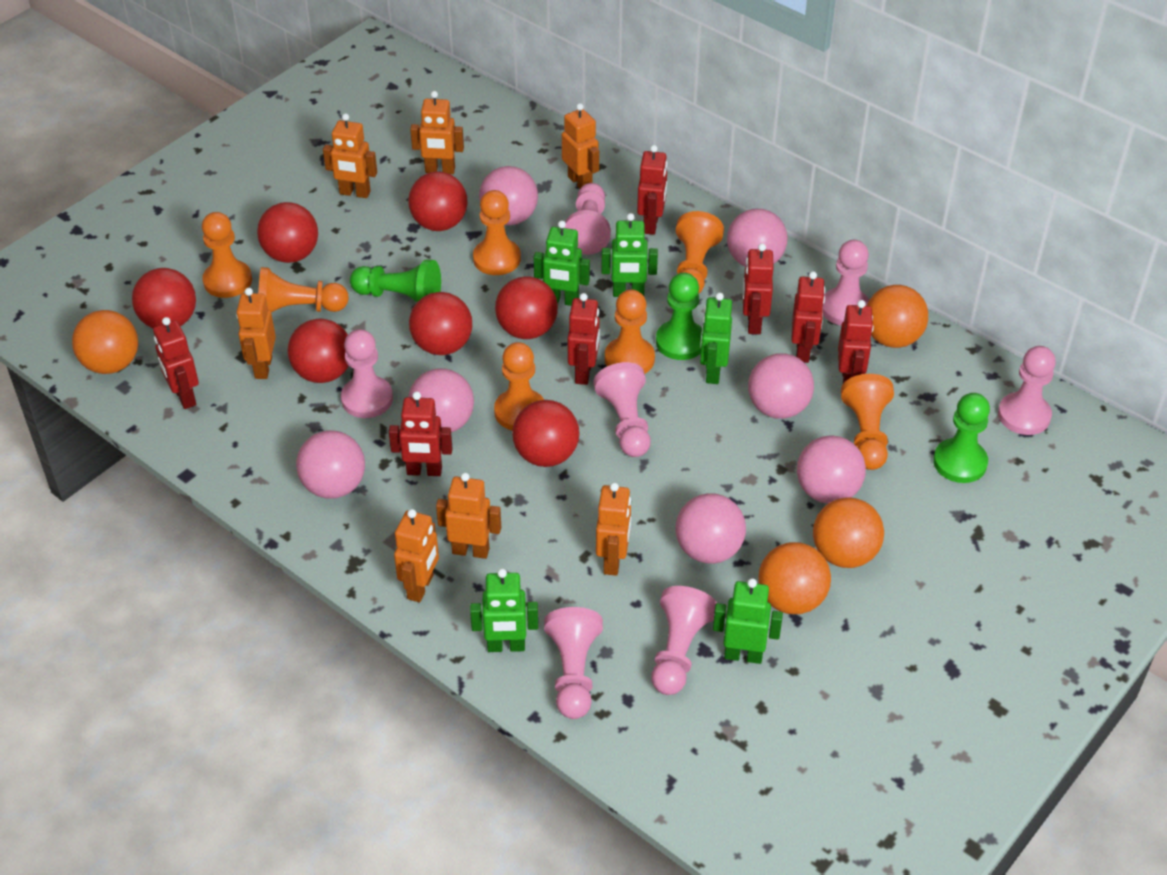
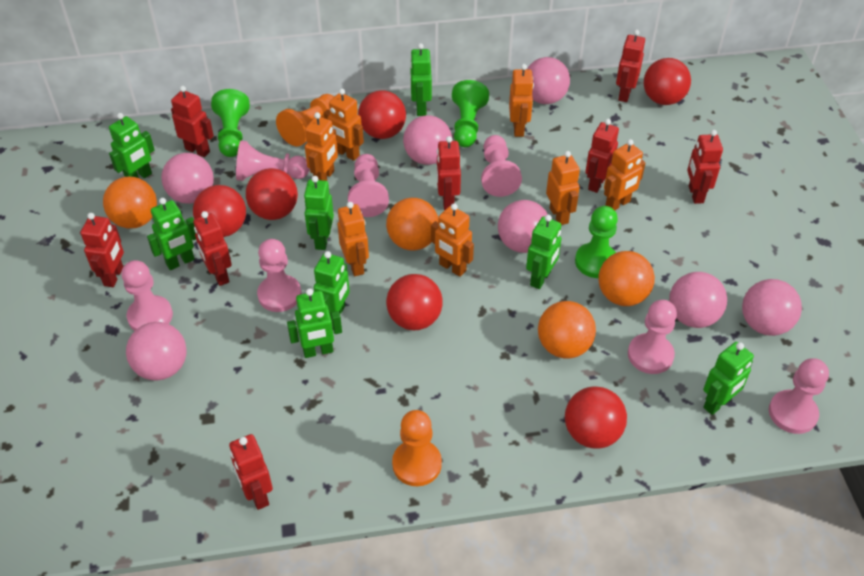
green robot: 5 -> 8
orange pawn: 7 -> 2
red ball: 7 -> 6
red robot: 7 -> 8

